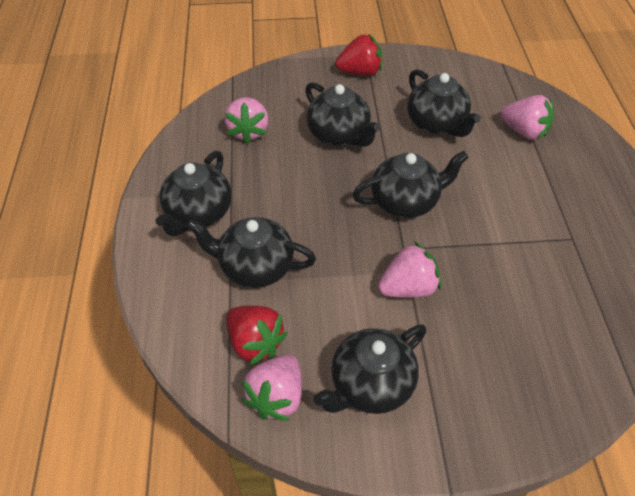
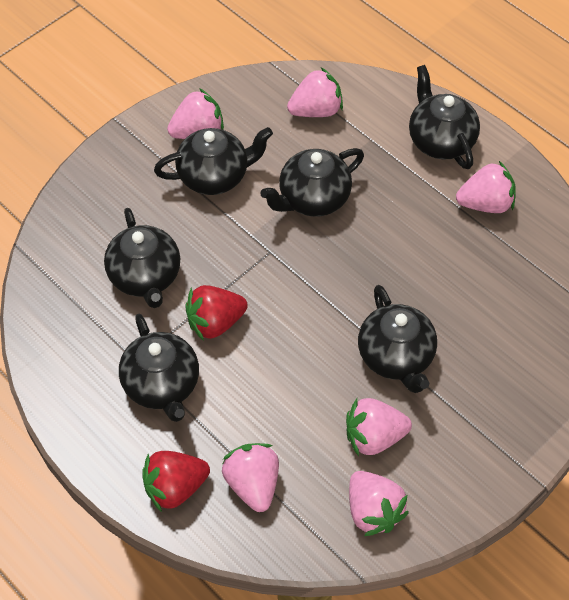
pink strawberry: 4 -> 6

